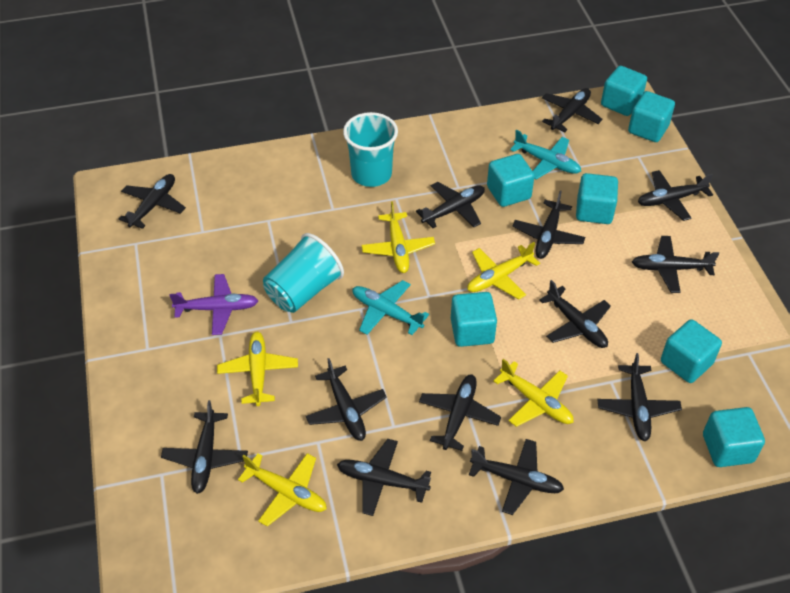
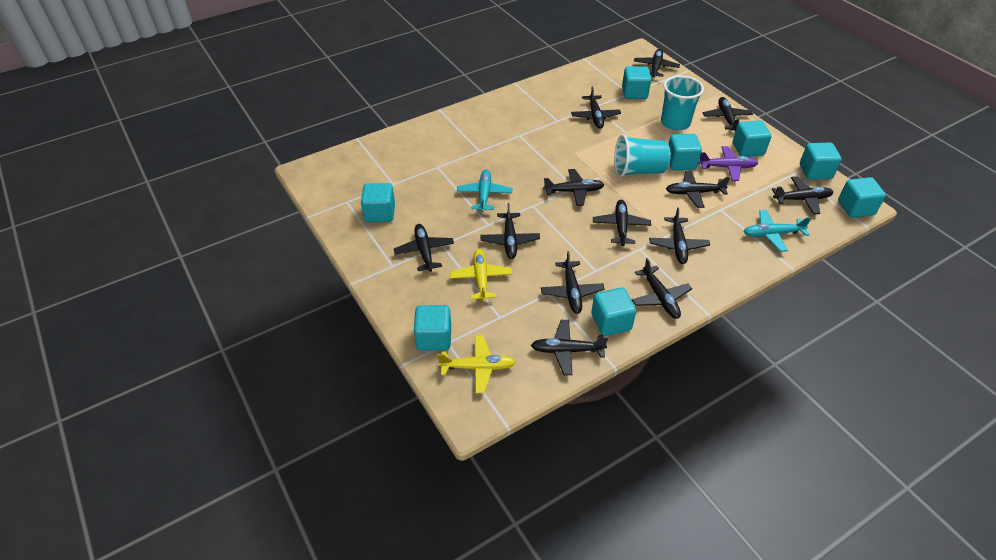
turquoise cube: 7 -> 8
yellow plane: 5 -> 2

